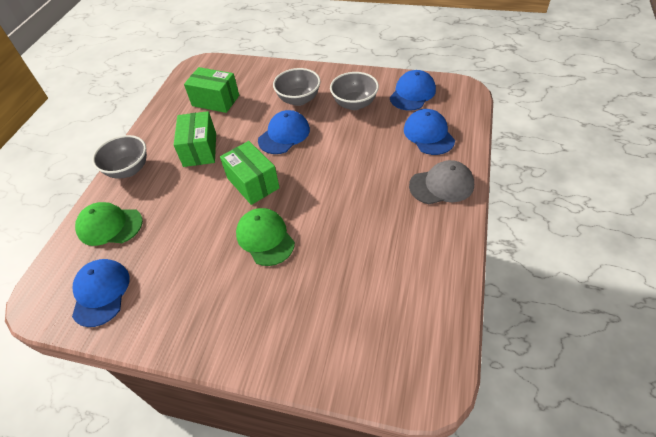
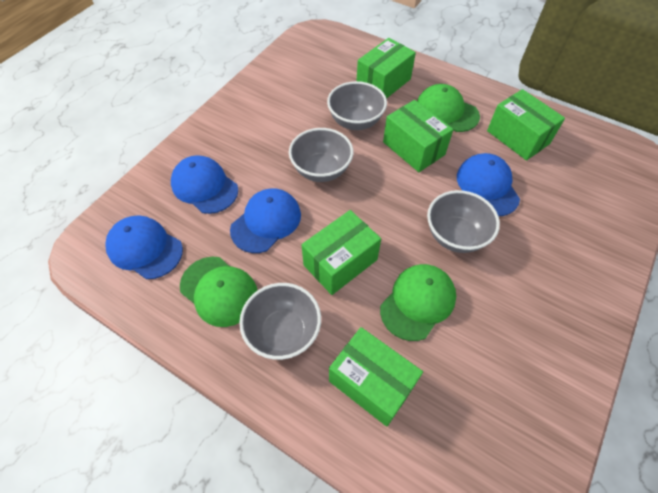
green box: 3 -> 5
green cap: 2 -> 3
grey bowl: 3 -> 4
grey cap: 1 -> 0

